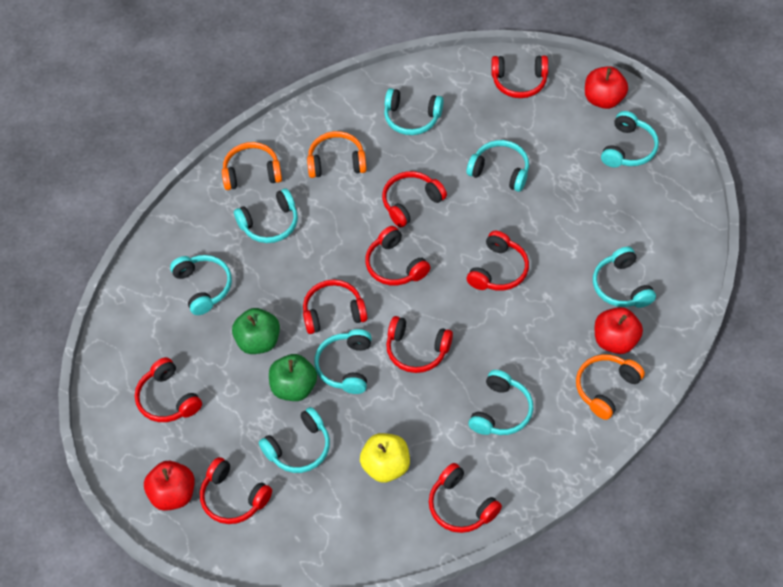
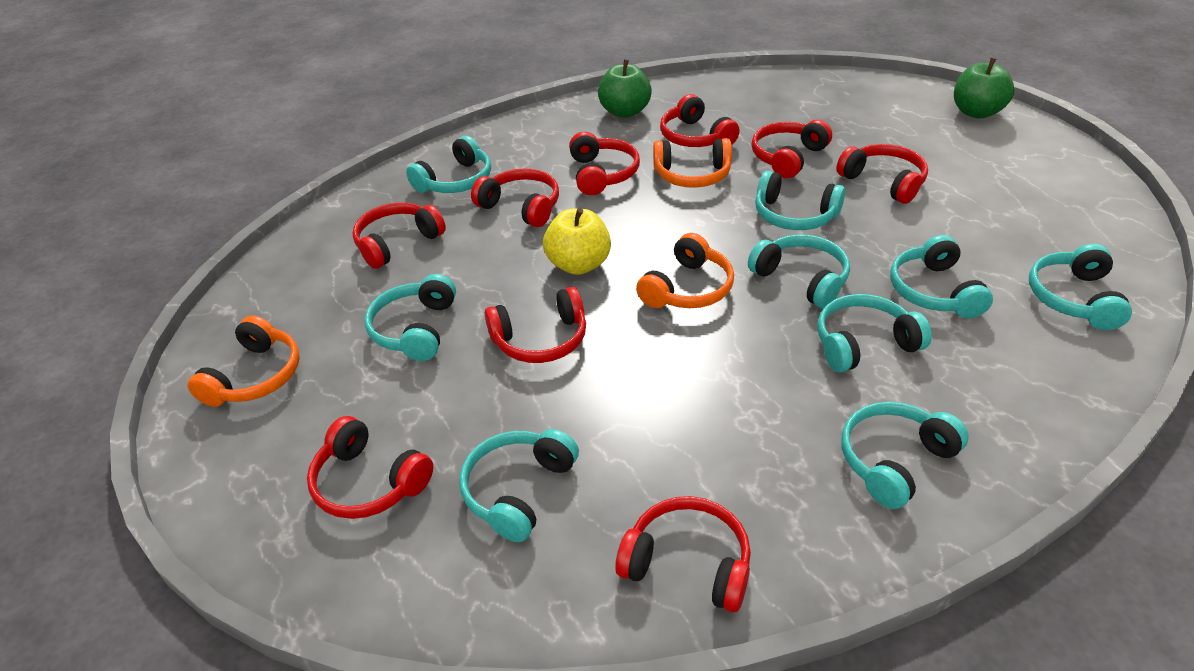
red apple: 3 -> 0

